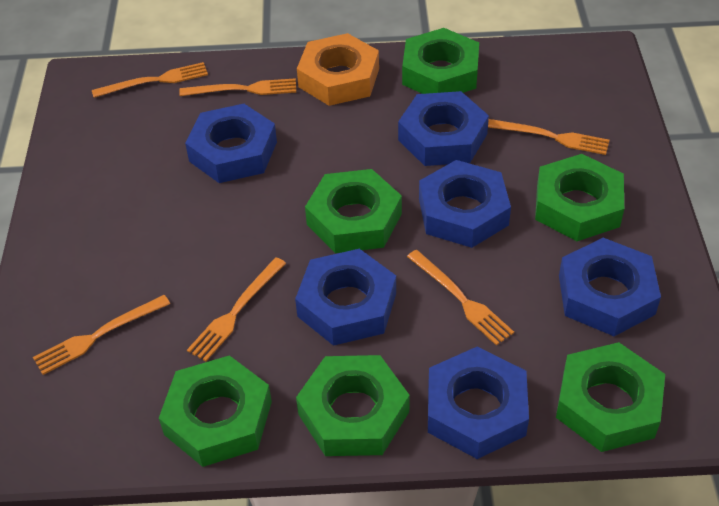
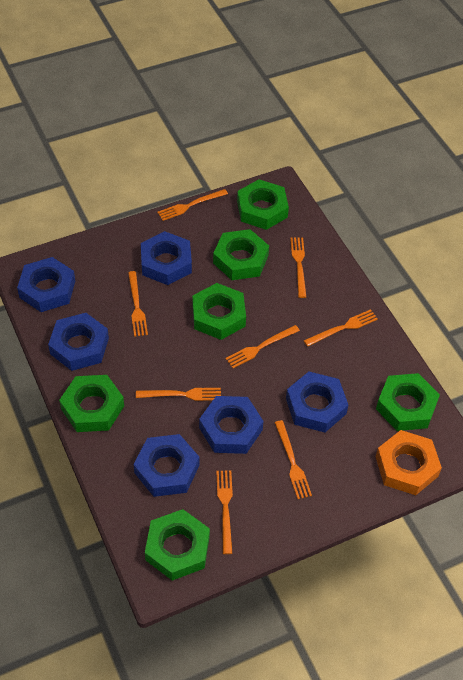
orange fork: 6 -> 8

